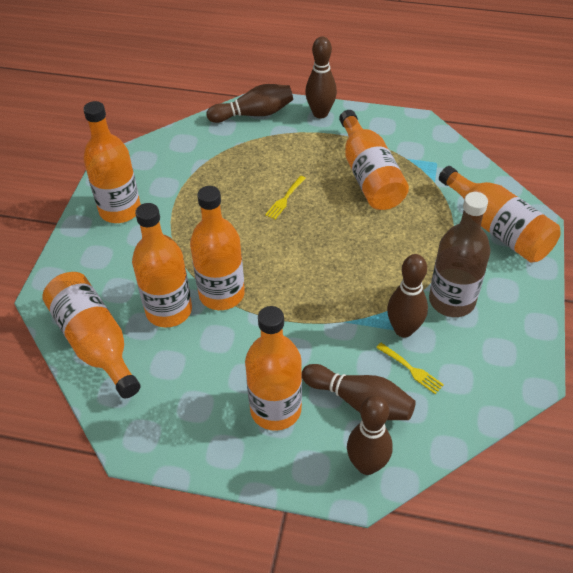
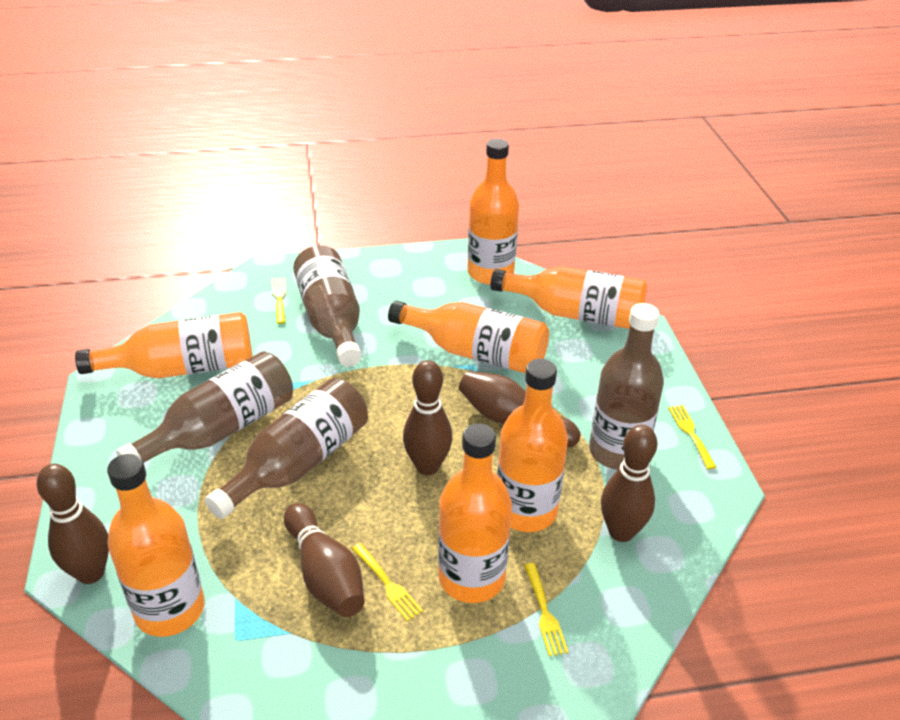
brown bottle: 1 -> 4
yellow fork: 2 -> 4

